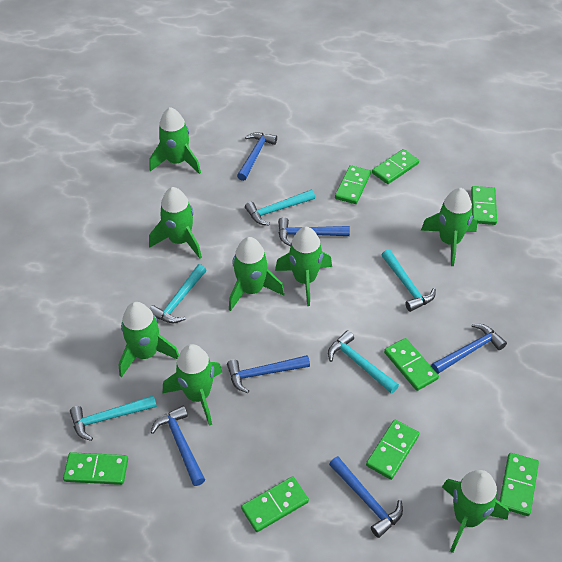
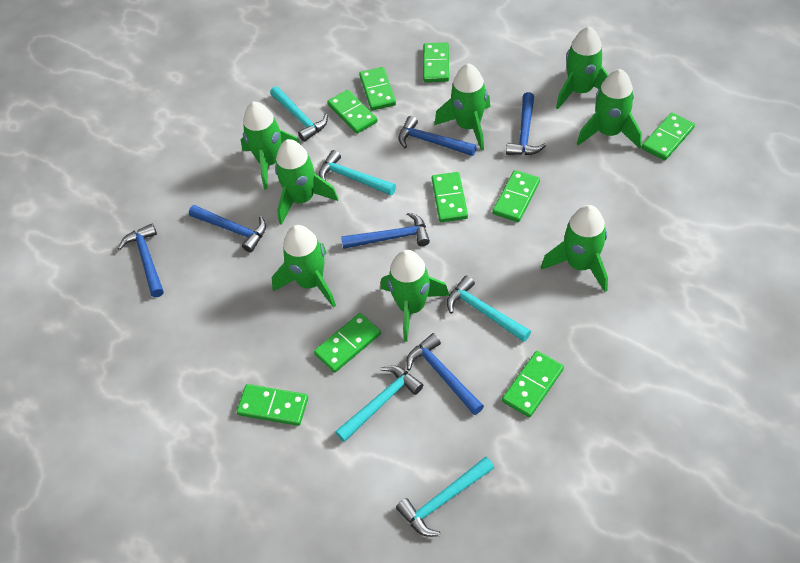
green domino: 8 -> 9

